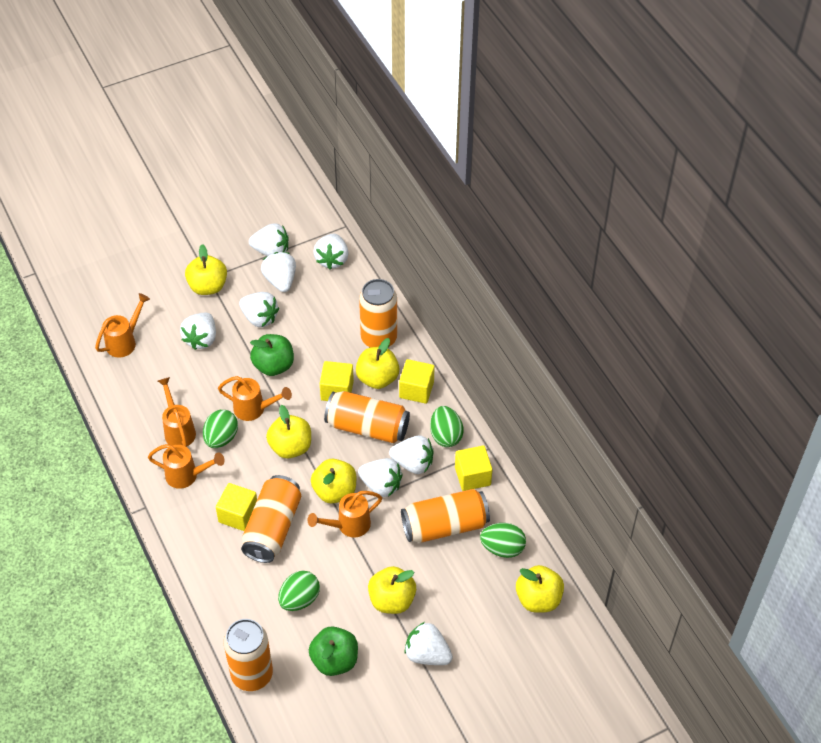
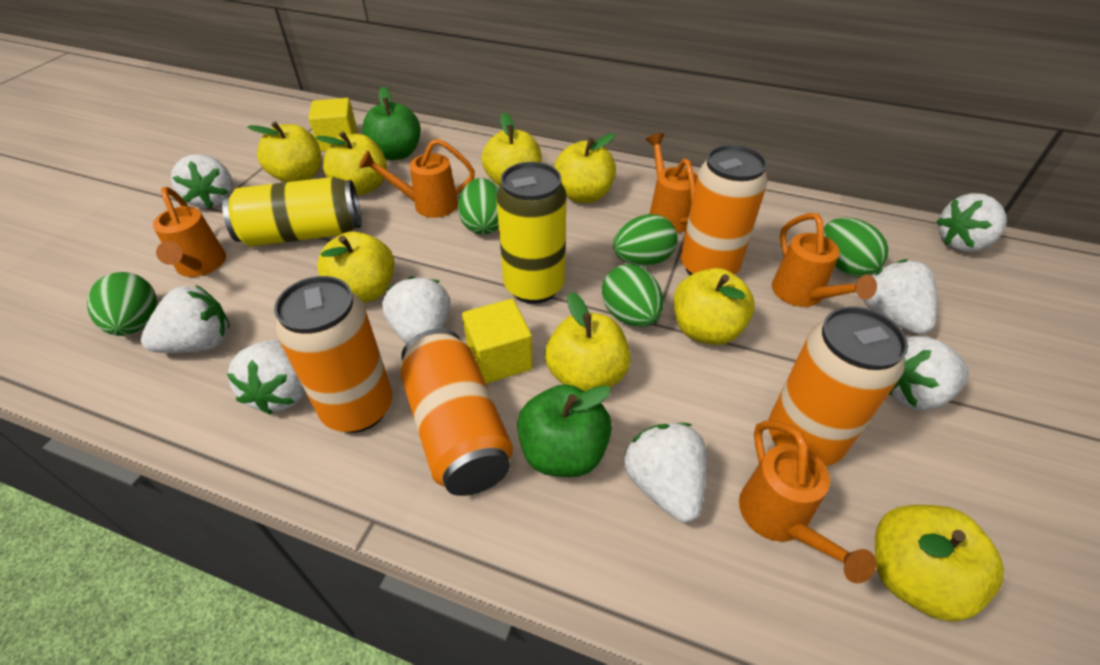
green egg: 4 -> 5
orange can: 5 -> 4
yellow apple: 6 -> 8
yellow can: 0 -> 2
yellow cube: 4 -> 2

